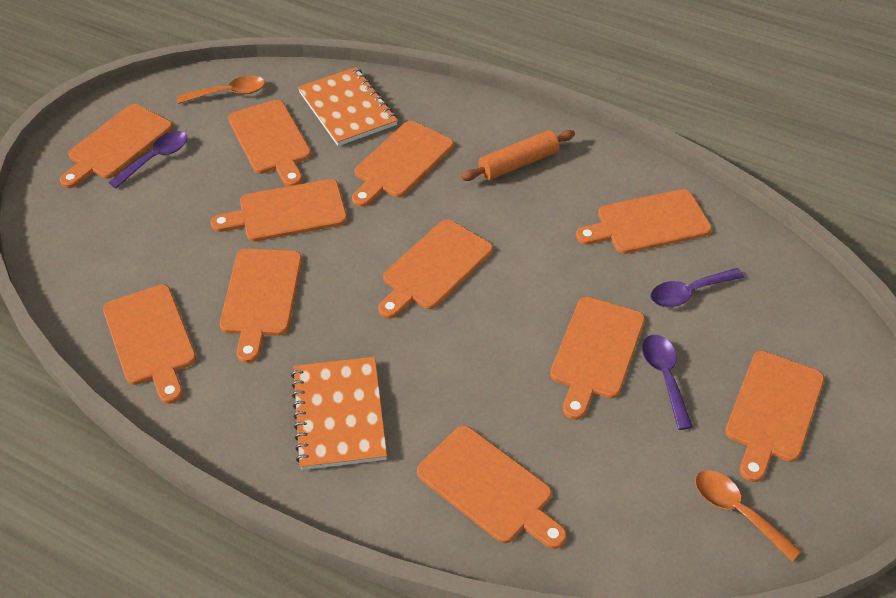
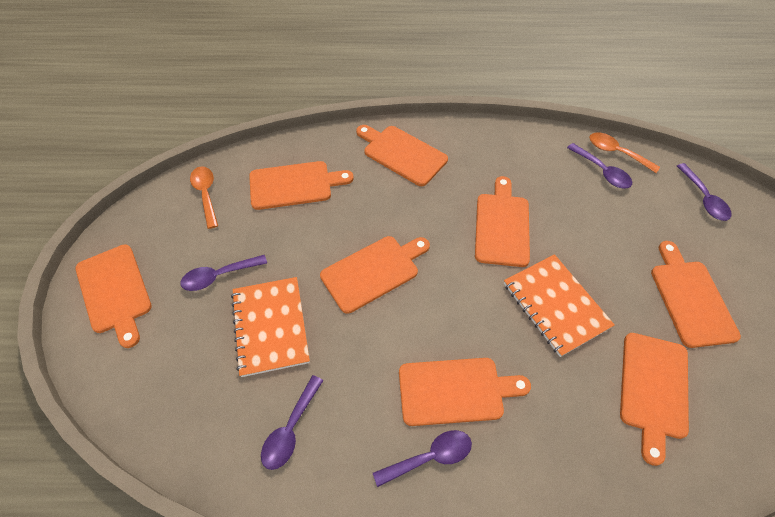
orange cutting board: 11 -> 8
orange rolling pin: 1 -> 0
purple spoon: 3 -> 5

